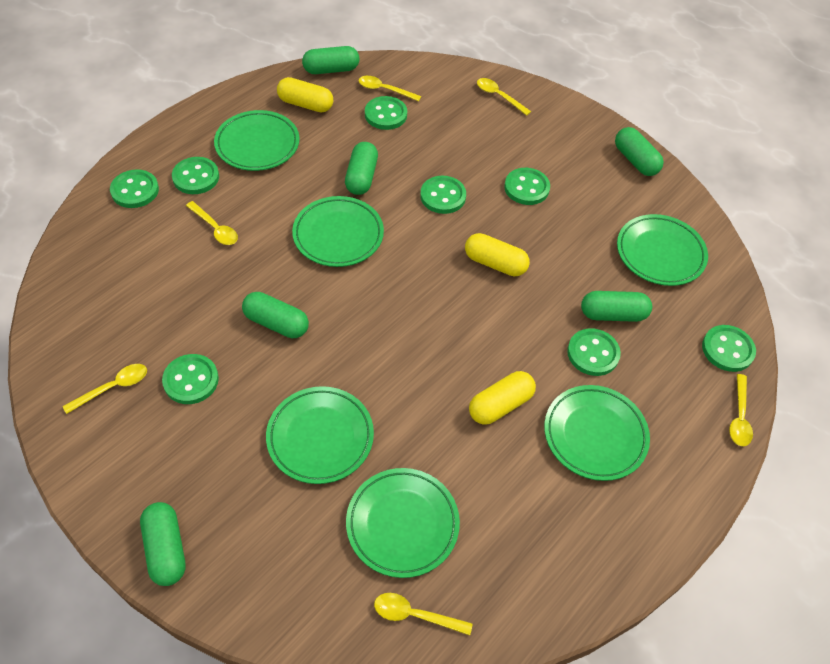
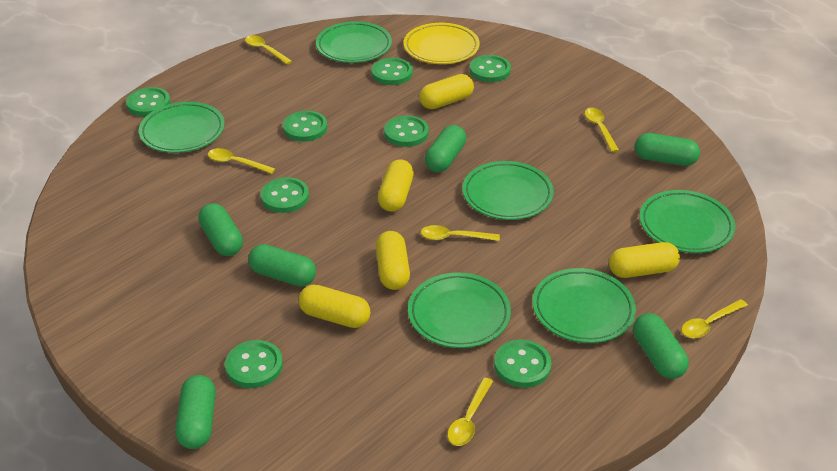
yellow capsule: 3 -> 5
yellow plate: 0 -> 1

